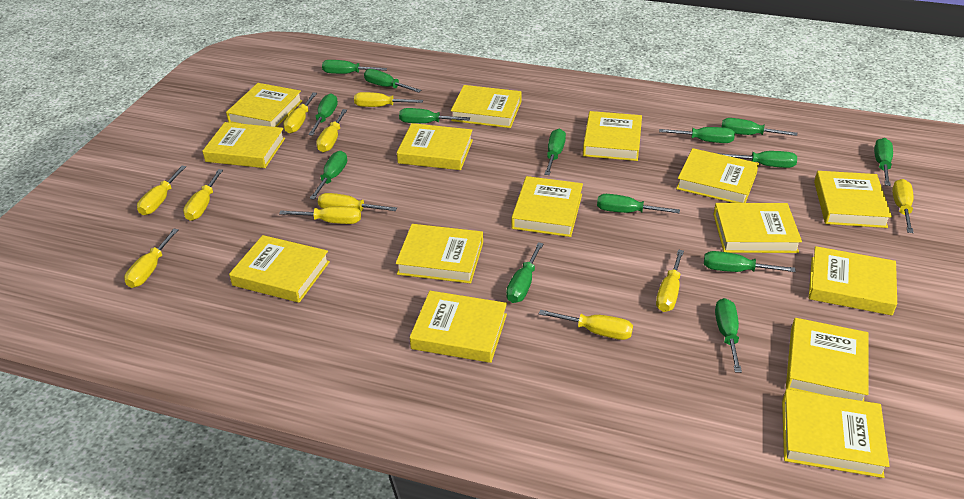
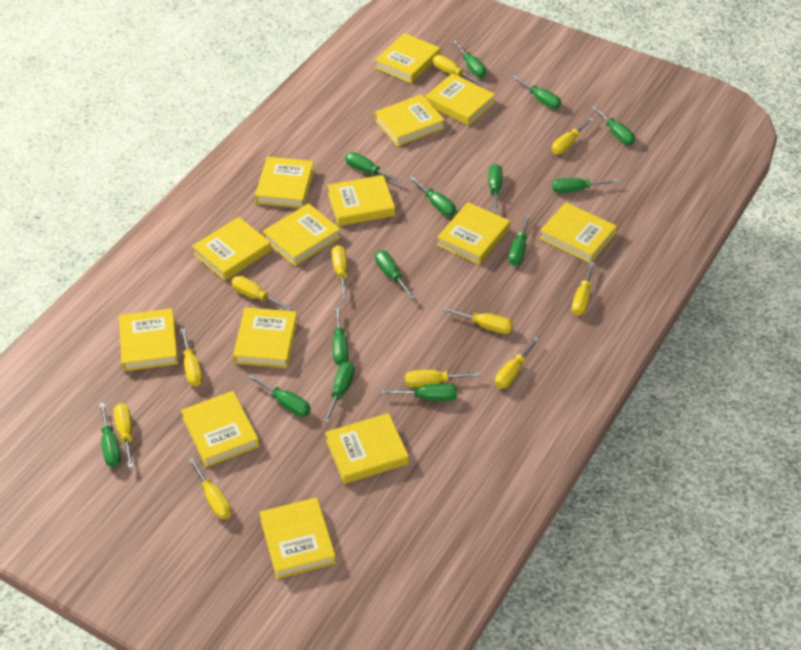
yellow book: 15 -> 14

